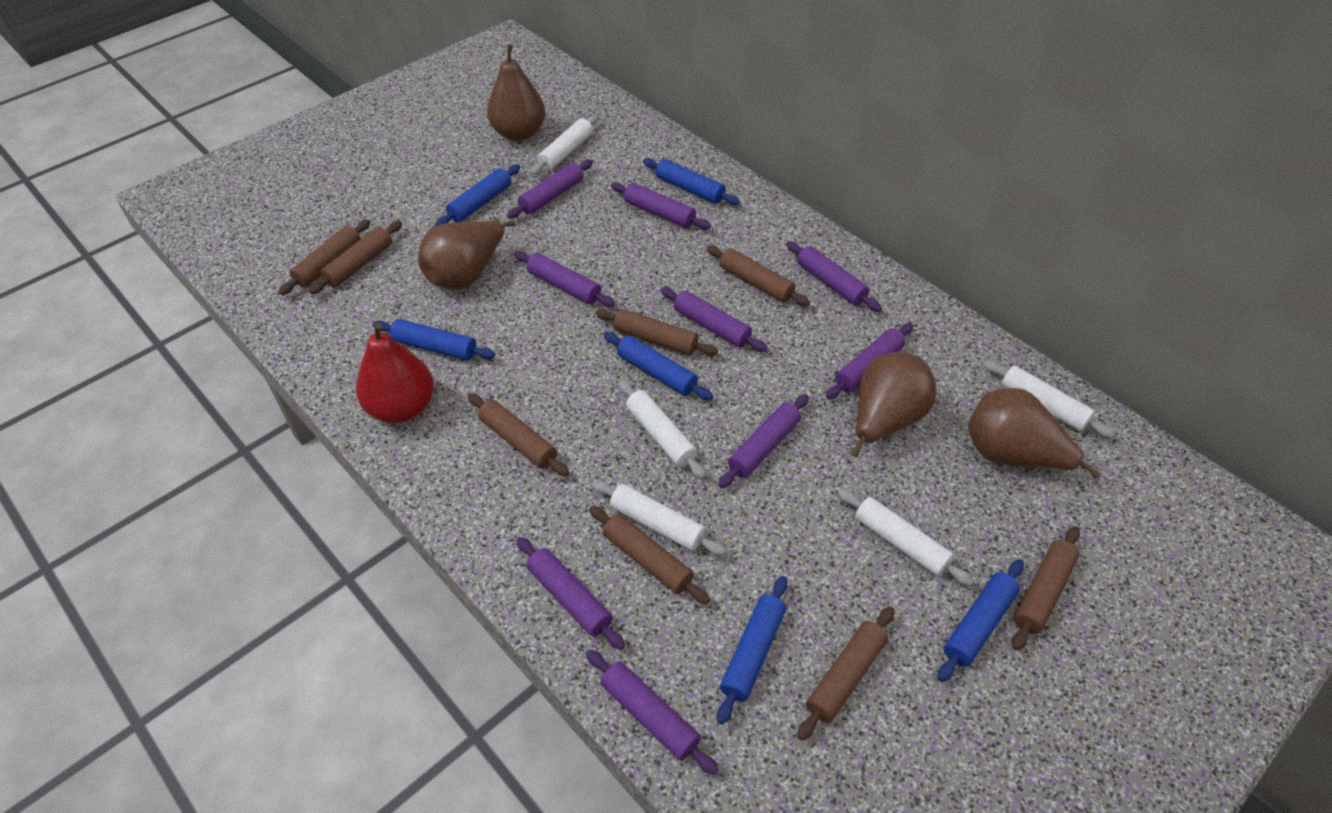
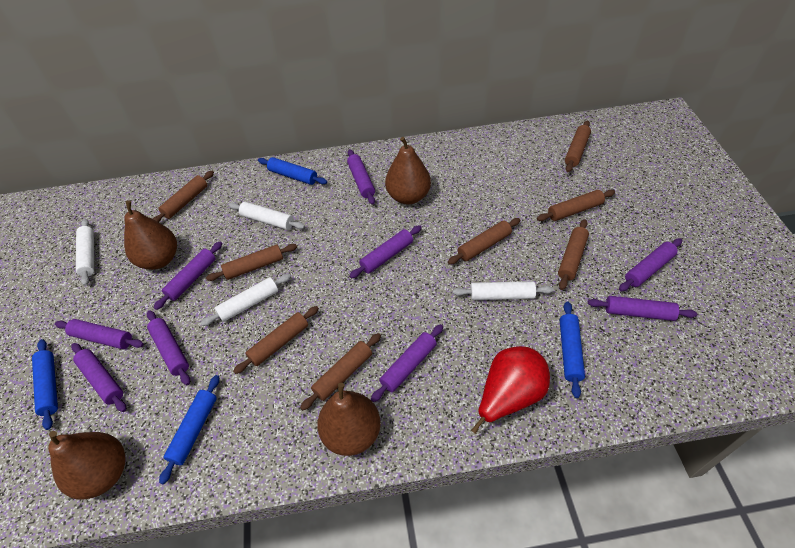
blue rolling pin: 6 -> 4
white rolling pin: 5 -> 4

